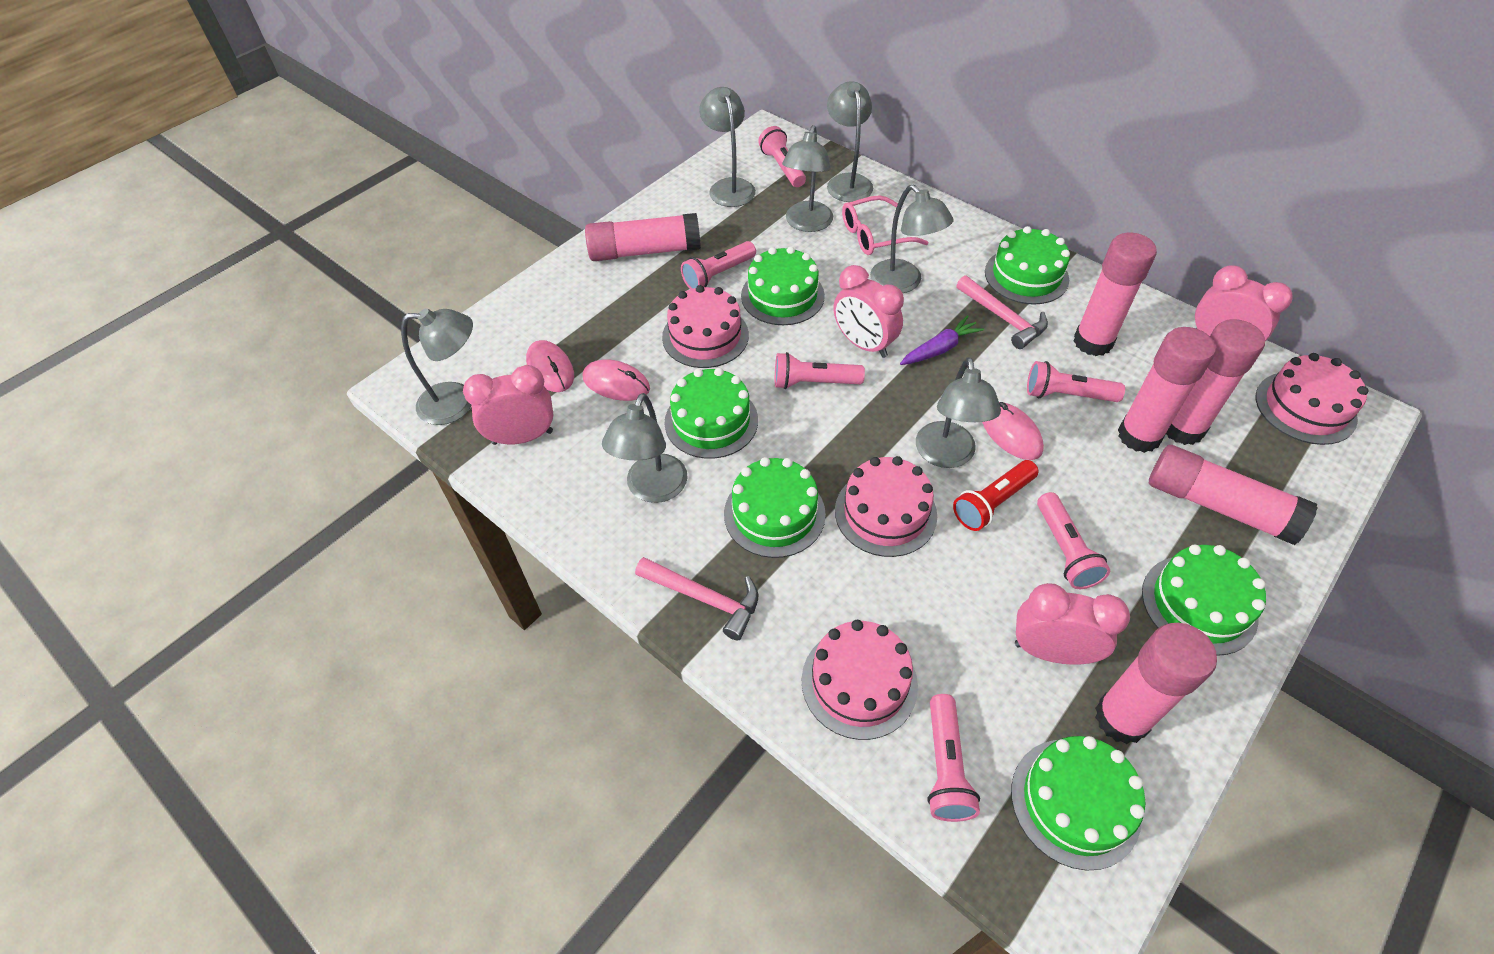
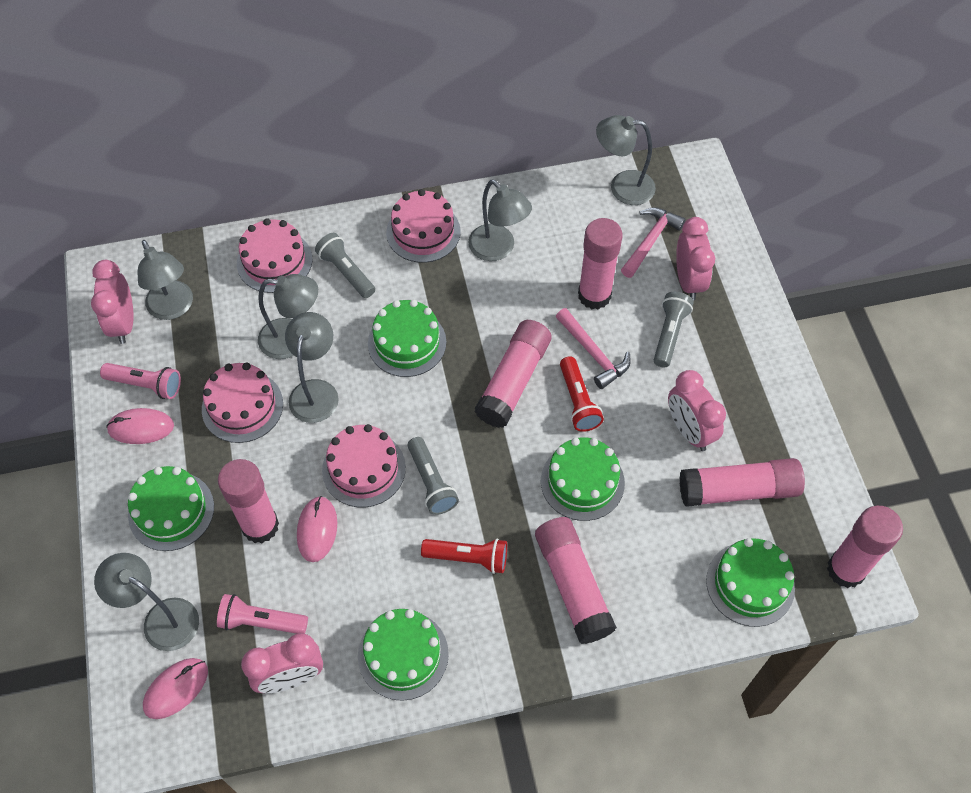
green cake: 6 -> 5
grey flashlight: 0 -> 3
grey lamp: 7 -> 6
pink flashlight: 6 -> 2
pink glasses: 1 -> 0
purple carrot: 1 -> 0
red flashlight: 1 -> 2

